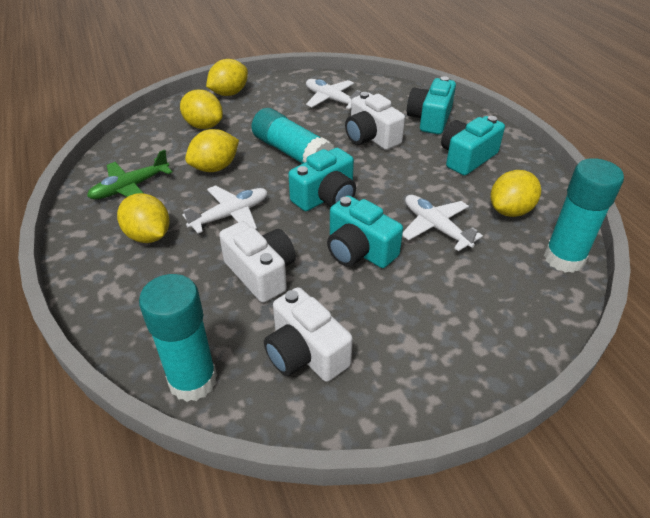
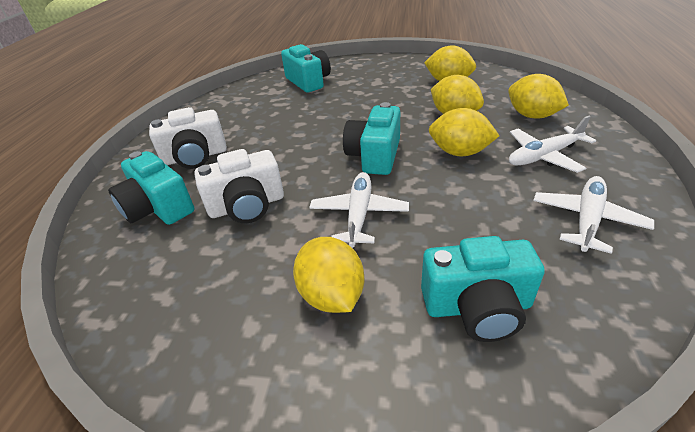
green plane: 1 -> 0
turquoise glue stick: 3 -> 0
white camera: 3 -> 2

